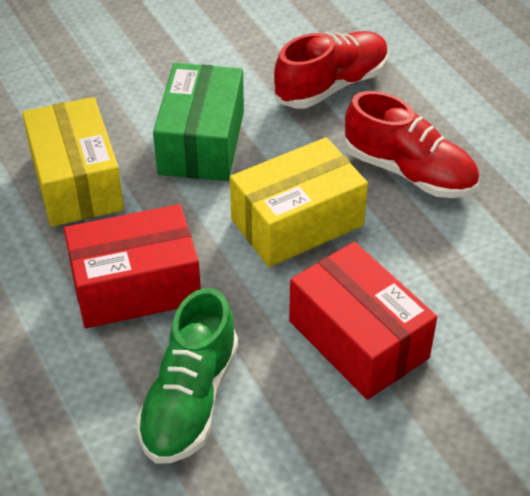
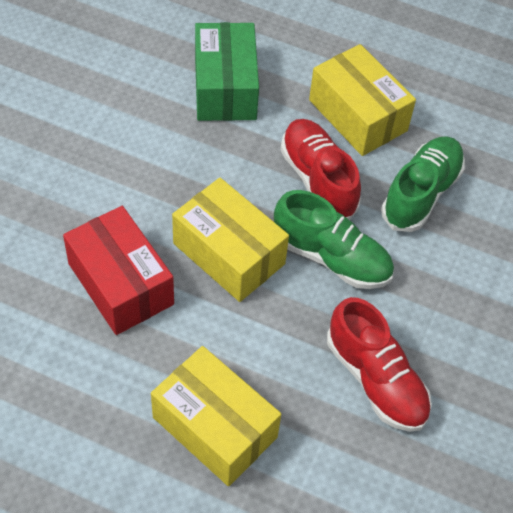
green shoe: 1 -> 2
red box: 2 -> 1
yellow box: 2 -> 3

